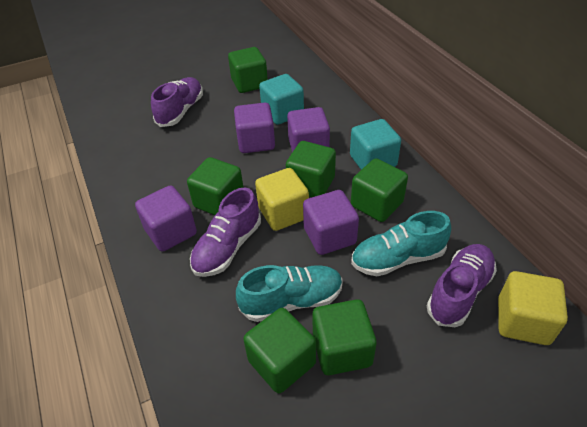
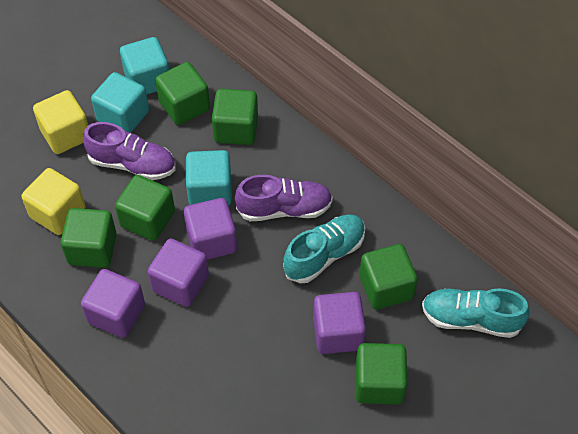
purple shoe: 3 -> 2
turquoise cube: 2 -> 3

